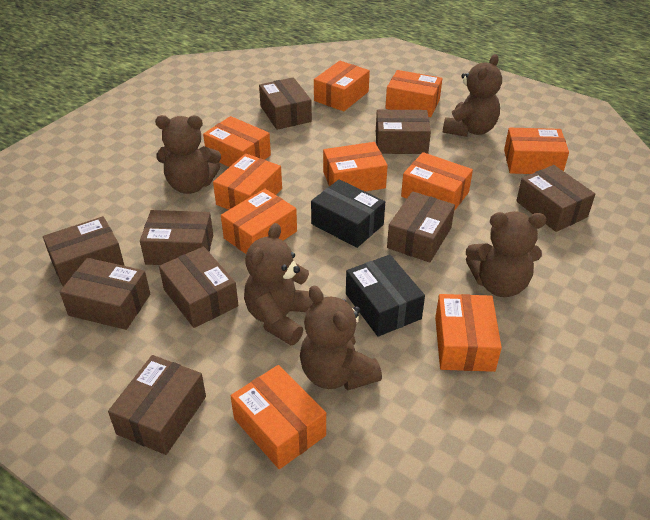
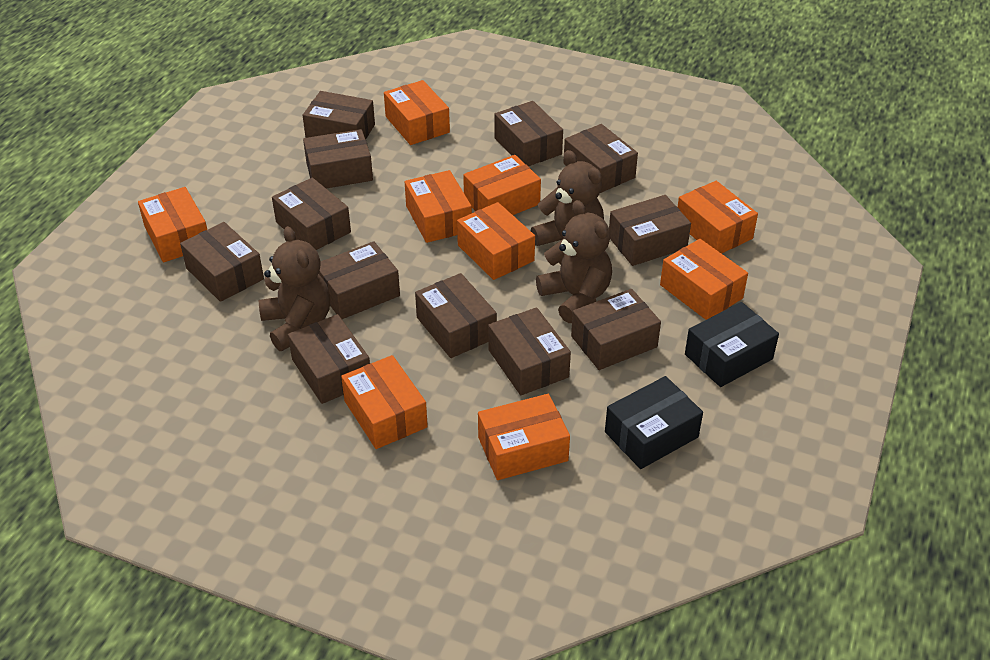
brown box: 9 -> 12
brown teddy bear: 5 -> 3
orange box: 10 -> 9

